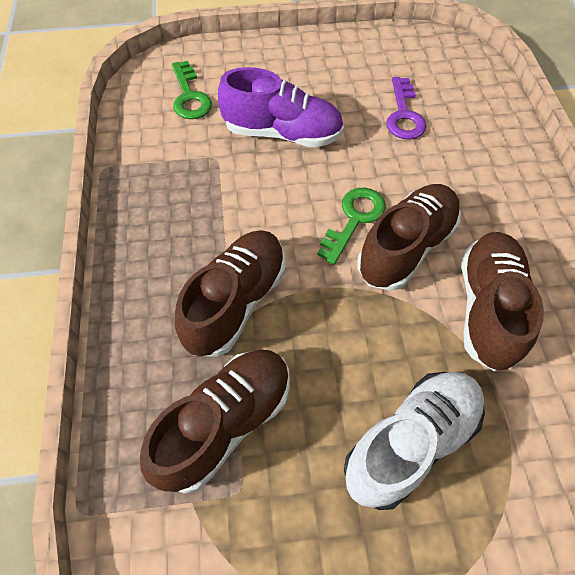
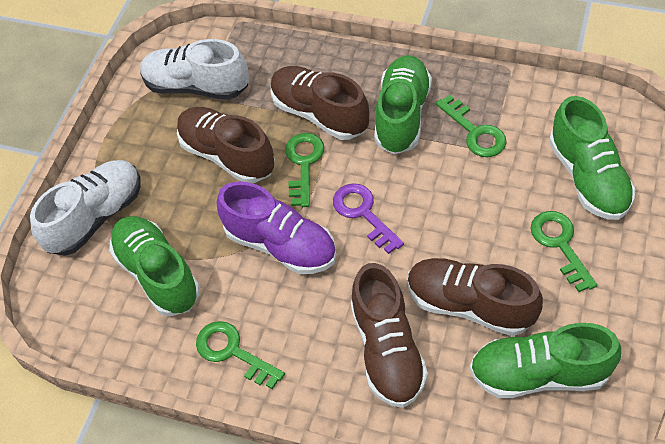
green key: 2 -> 4
green shoe: 0 -> 4
white shoe: 1 -> 2

